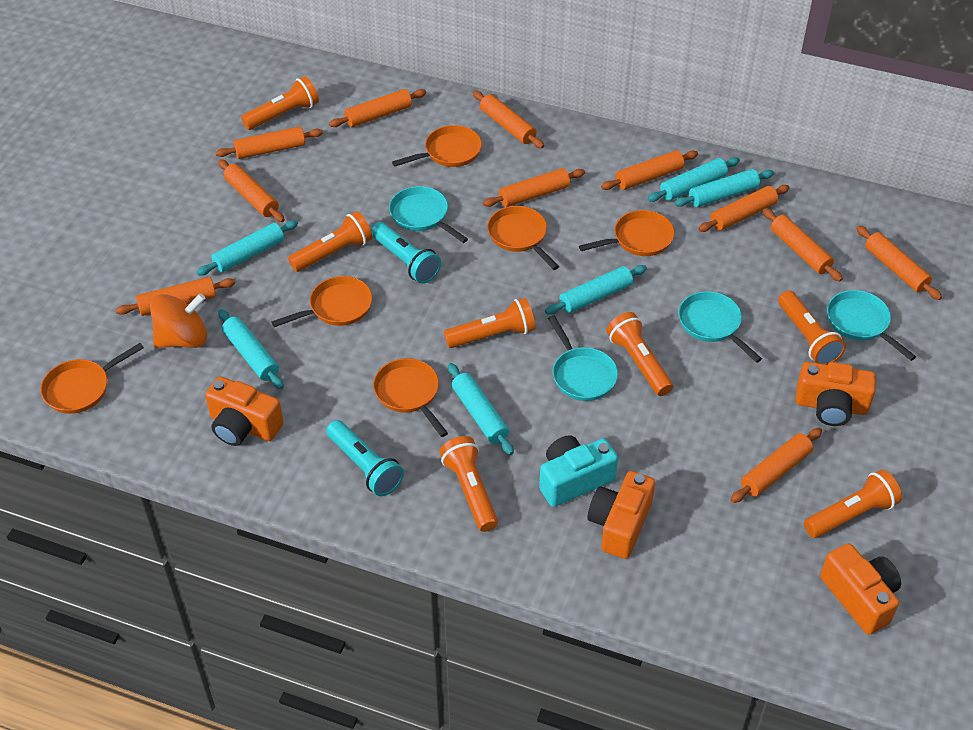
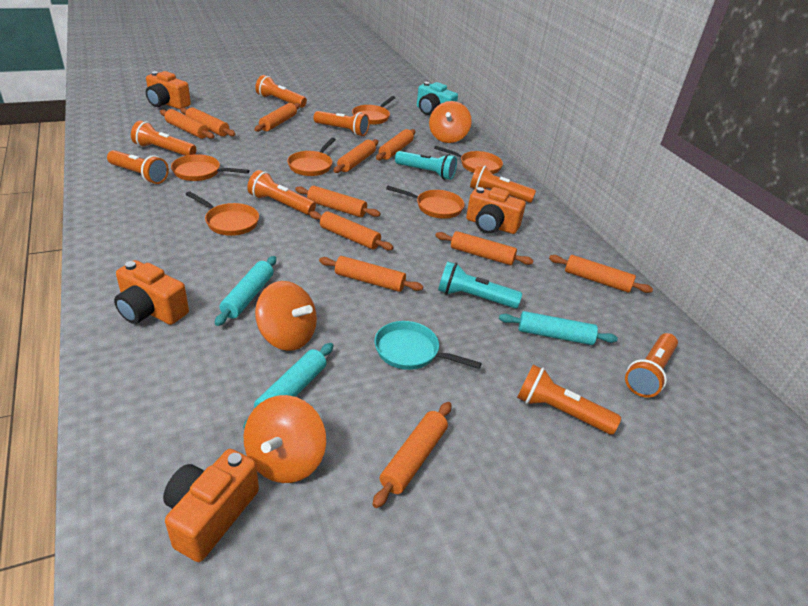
orange flashlight: 7 -> 8
orange spinning top: 1 -> 3
turquoise pan: 4 -> 1
turquoise rolling pin: 6 -> 3

